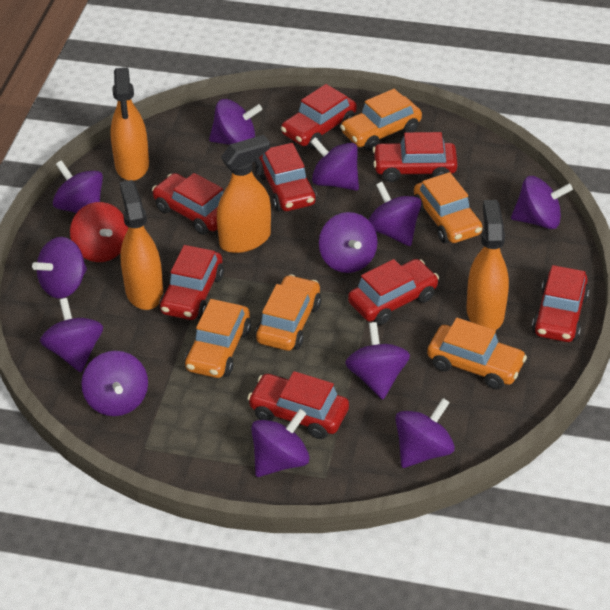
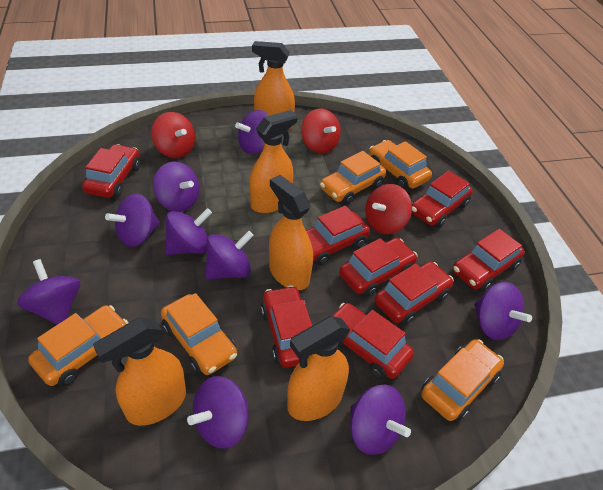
orange spray bottle: 4 -> 5
purple spinning top: 12 -> 9
red spinning top: 1 -> 3

